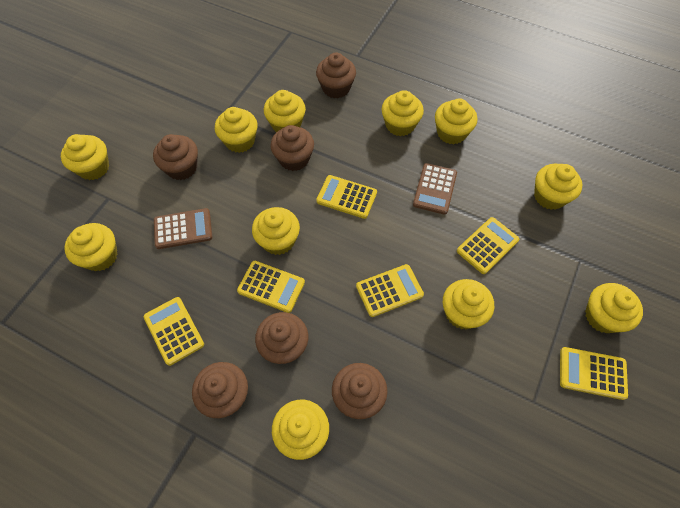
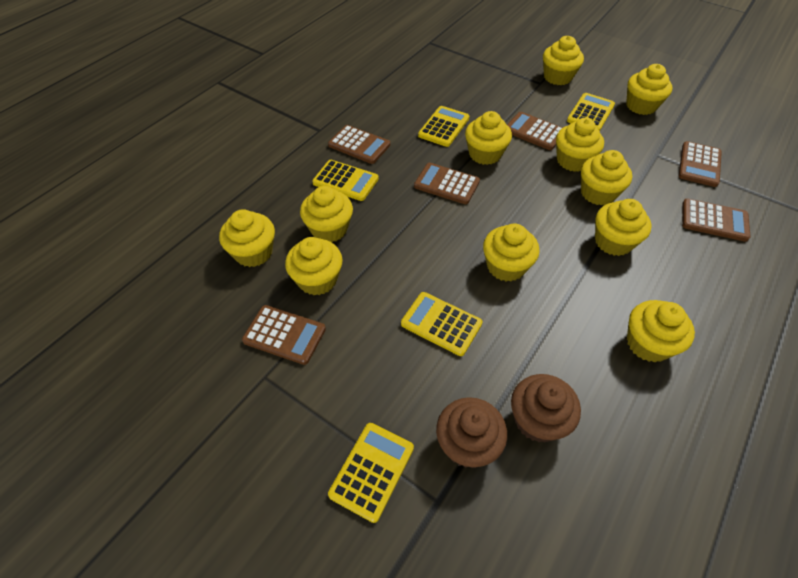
brown calculator: 2 -> 6
brown cupcake: 6 -> 2
yellow calculator: 6 -> 5

